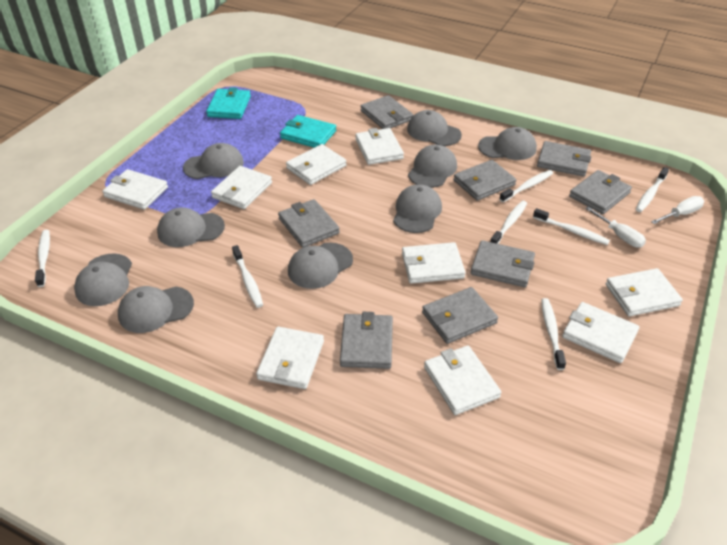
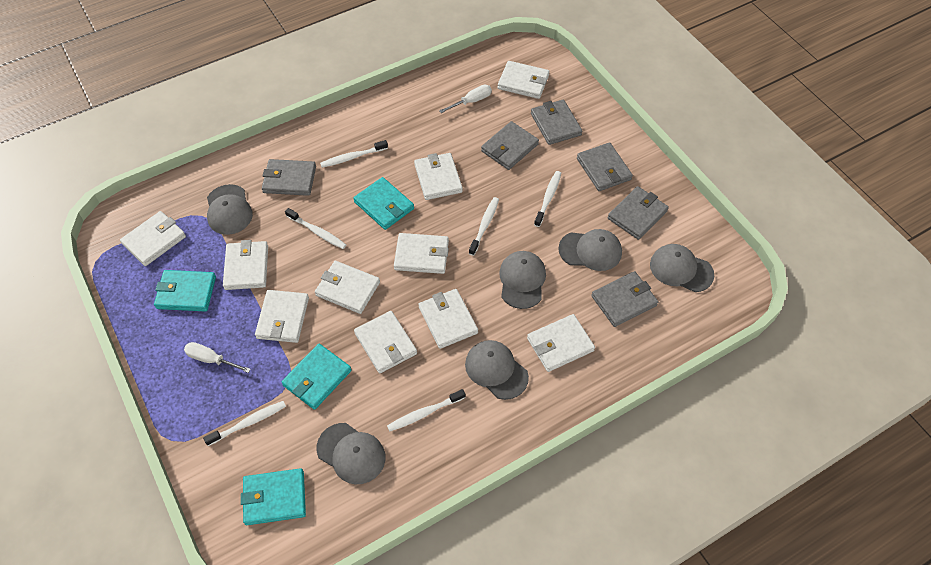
grey cap: 9 -> 6
grey wallet: 8 -> 6
turquoise wallet: 2 -> 4
white toothbrush: 7 -> 6
white wallet: 9 -> 10

